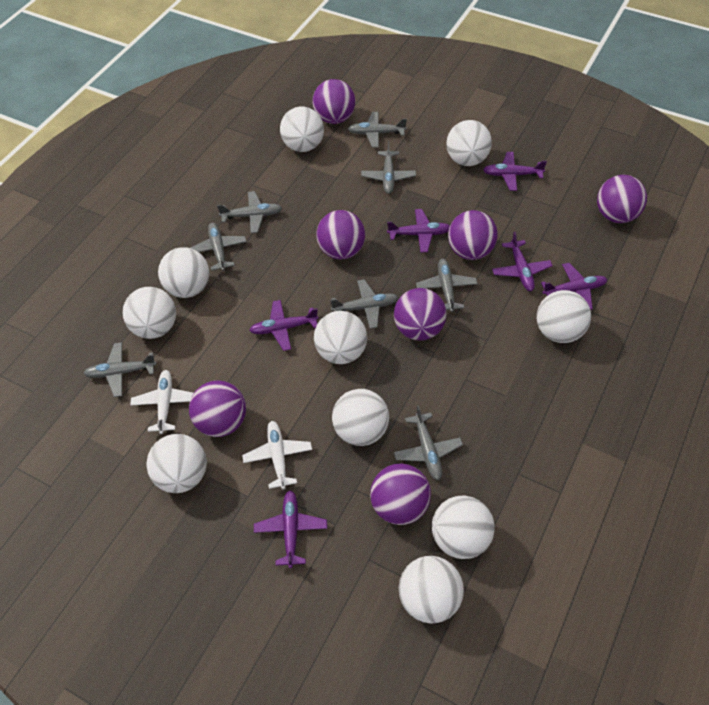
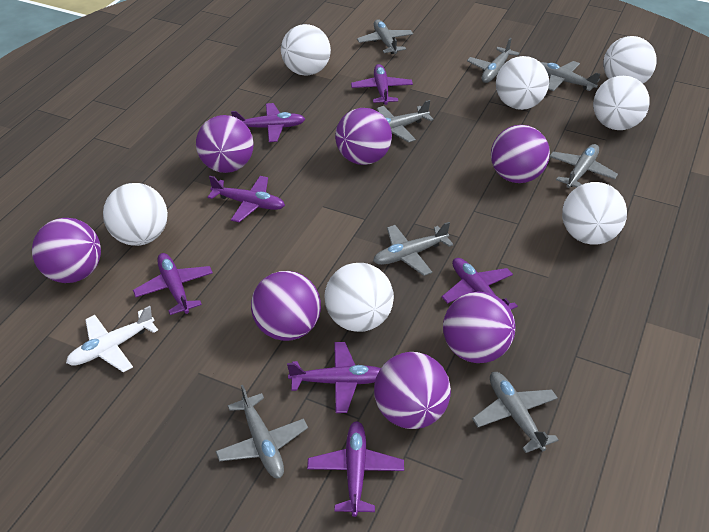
purple plane: 6 -> 7
white ball: 10 -> 7
white plane: 2 -> 1

